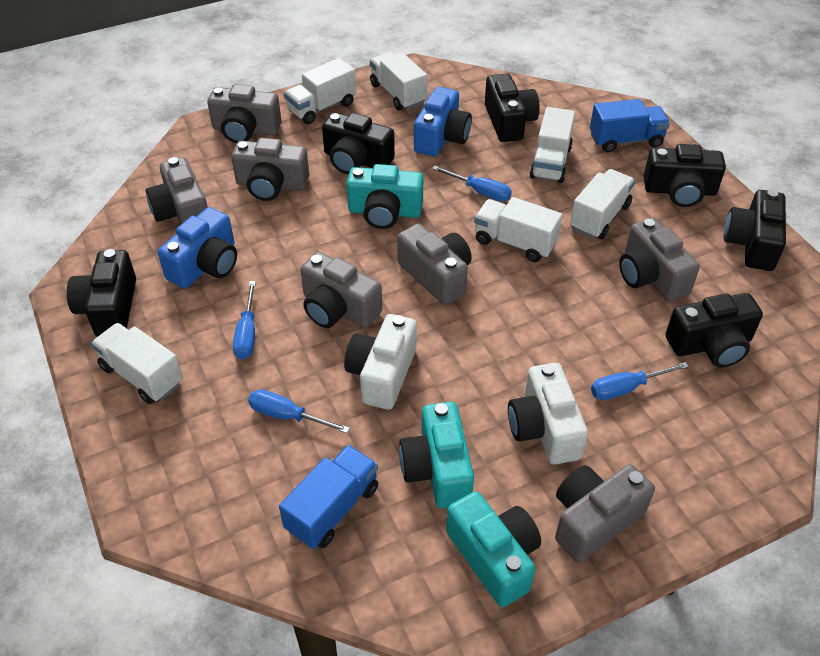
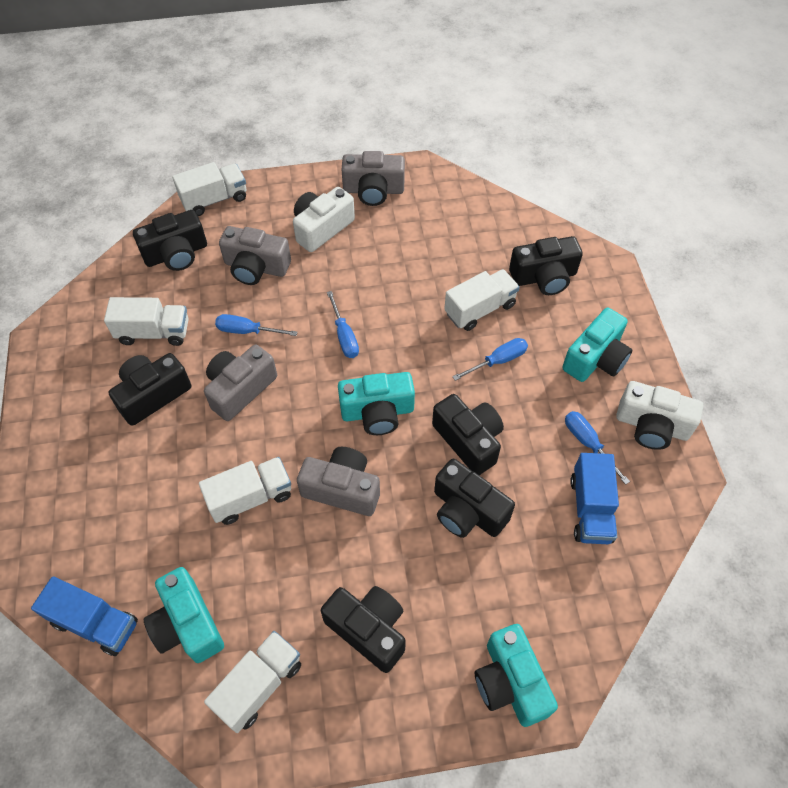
blue camera: 2 -> 0
grey camera: 7 -> 4
turquoise camera: 3 -> 4
white truck: 6 -> 5

